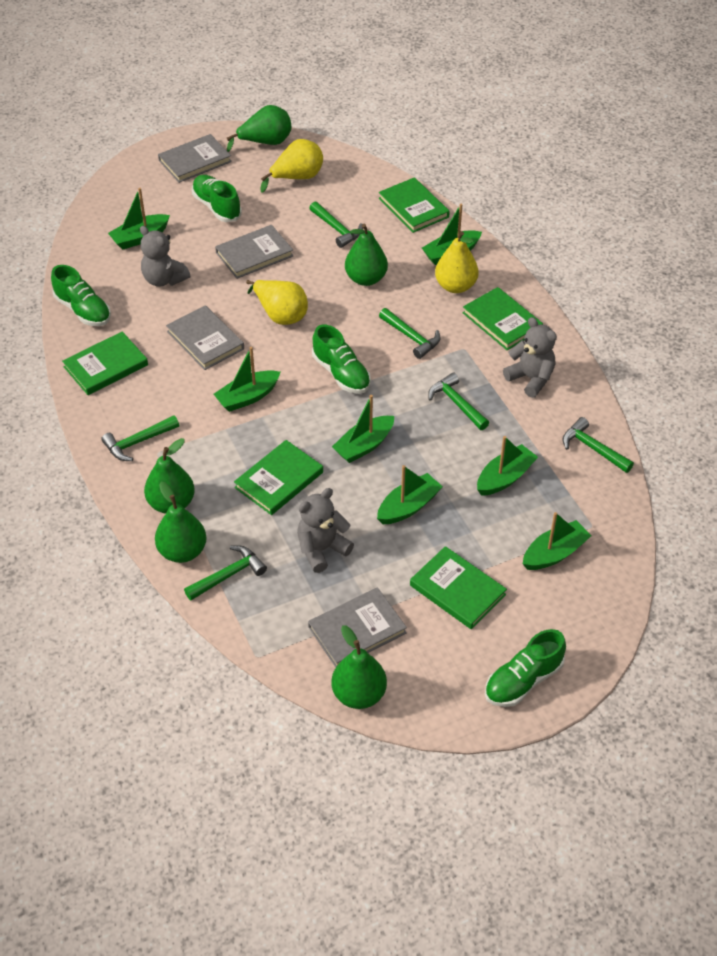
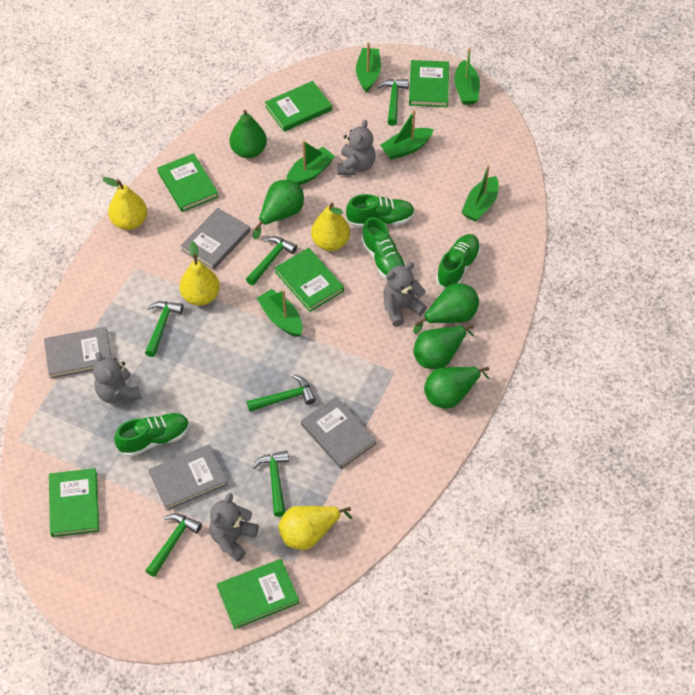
green boat: 7 -> 6
green book: 5 -> 6
grey teddy bear: 3 -> 4
yellow pear: 3 -> 4

